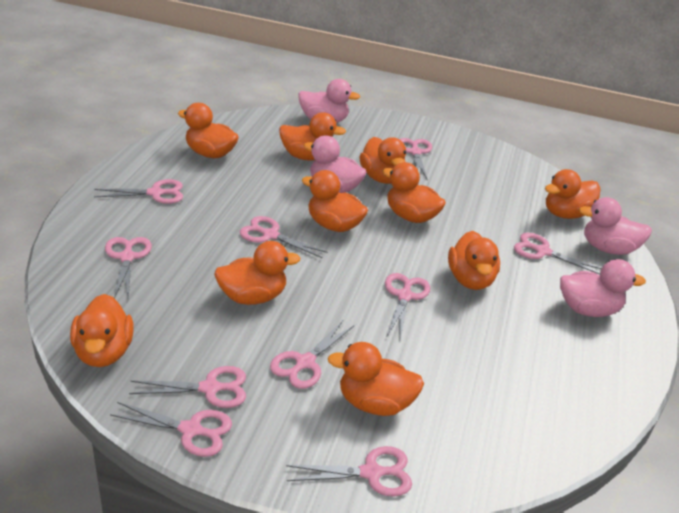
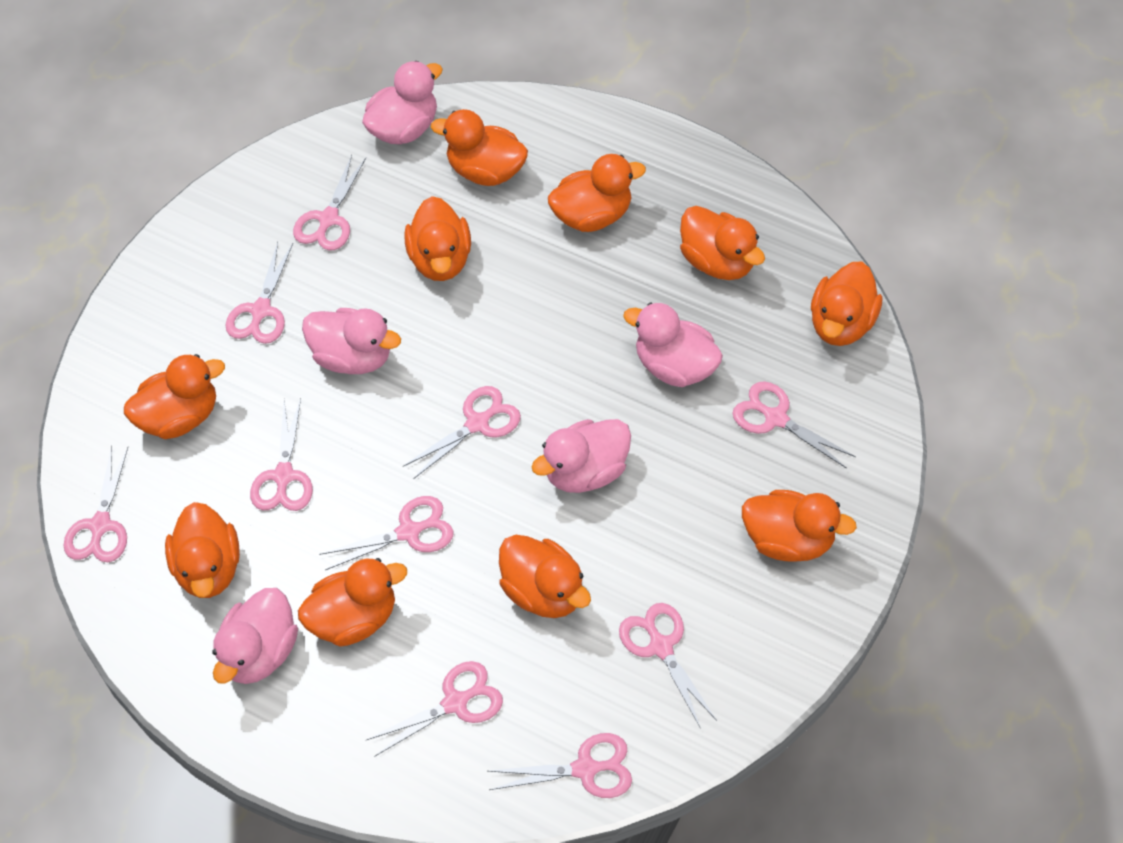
pink duck: 4 -> 5

